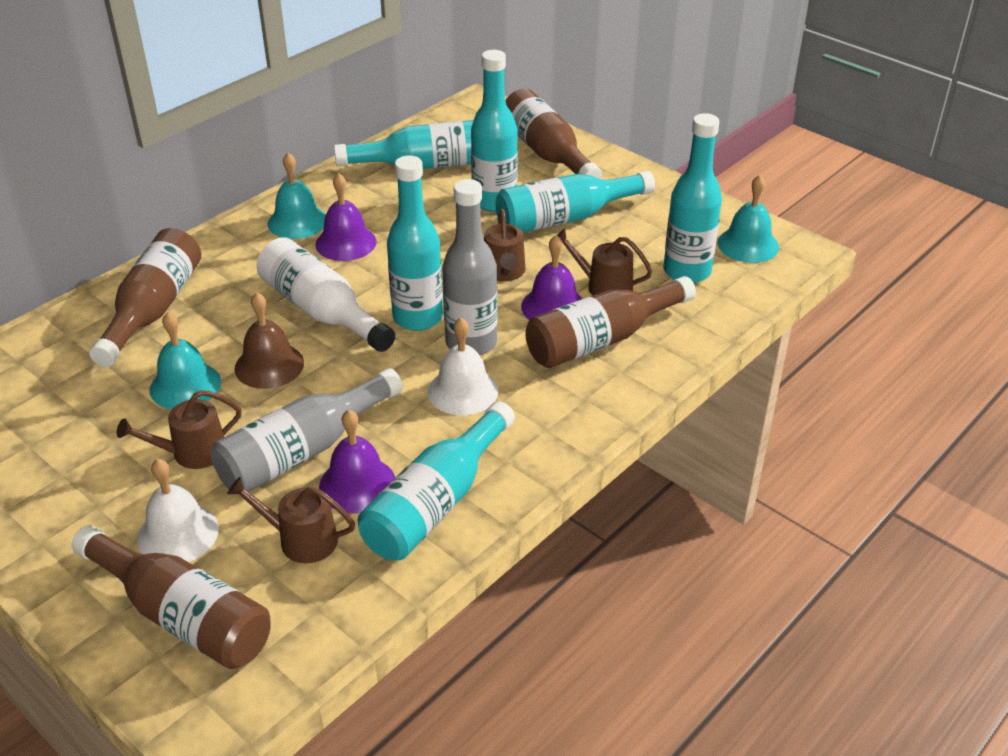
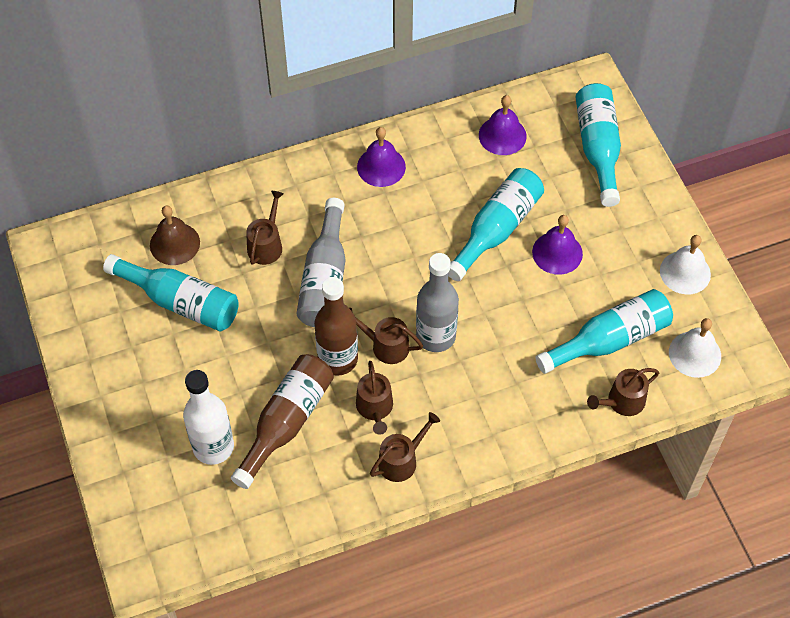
brown bottle: 4 -> 2
brown watering can: 4 -> 5
turquoise bell: 3 -> 0
turquoise bottle: 6 -> 4

